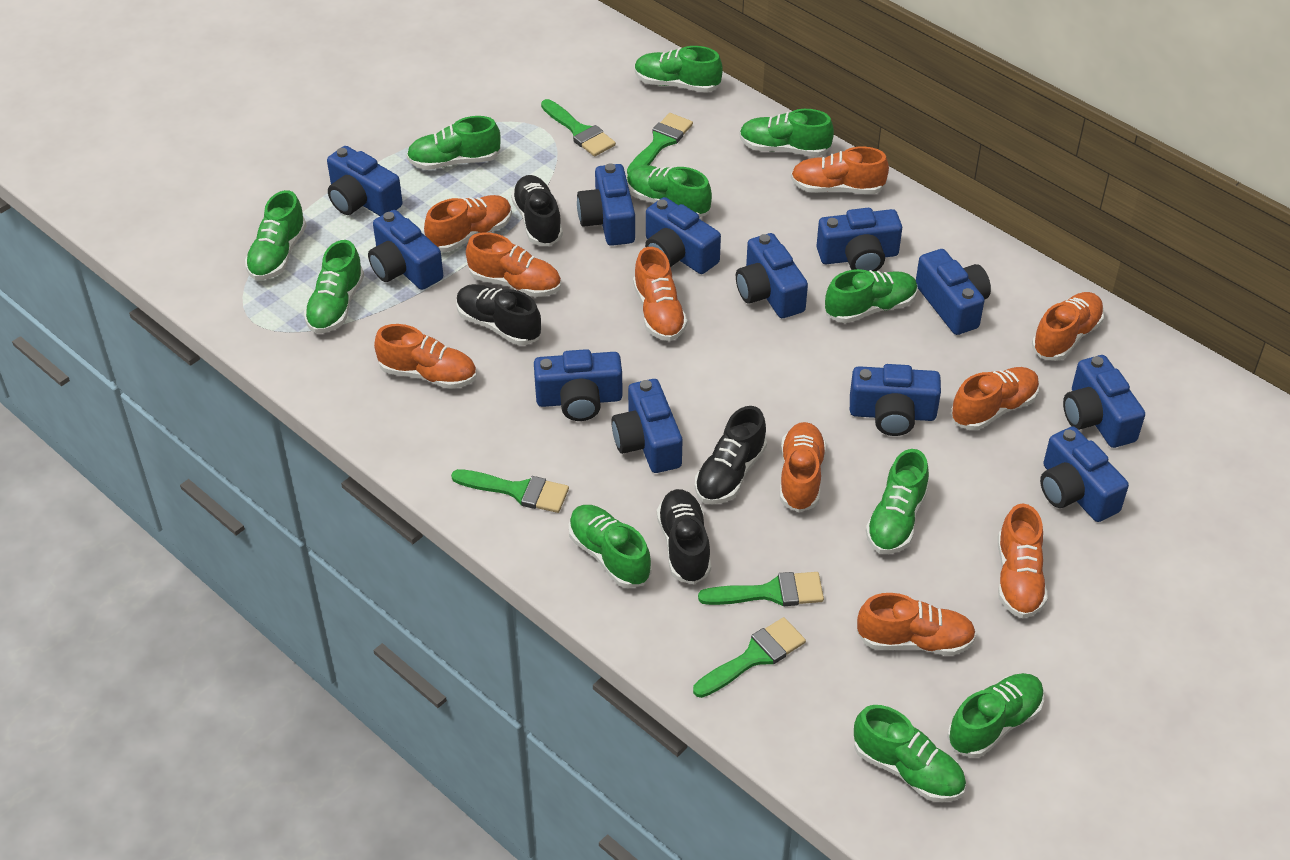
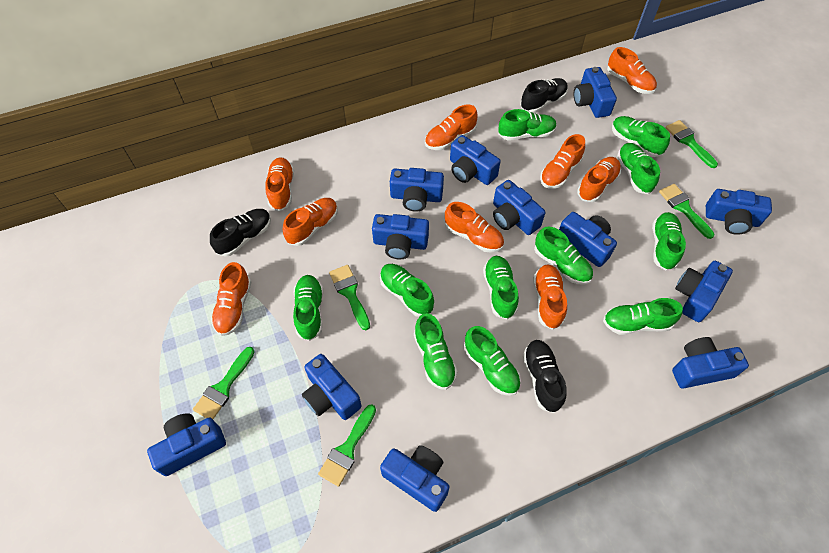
black shoe: 4 -> 3
orange shoe: 10 -> 9

